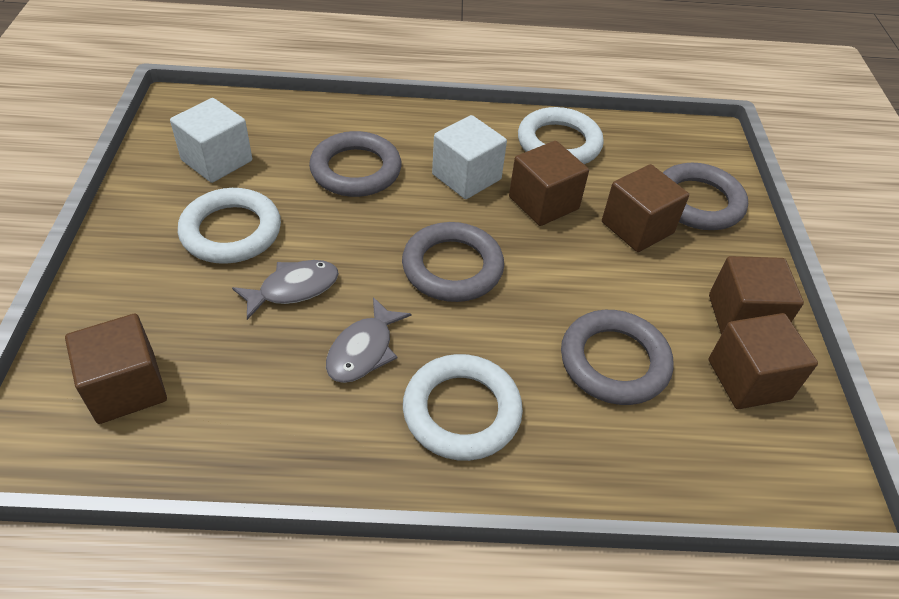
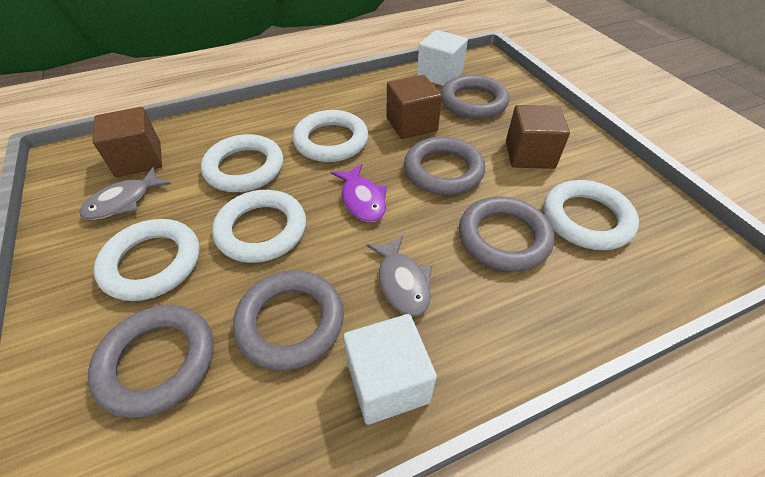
brown cube: 5 -> 3
grey ring: 4 -> 5
purple fish: 0 -> 1
white ring: 3 -> 5

